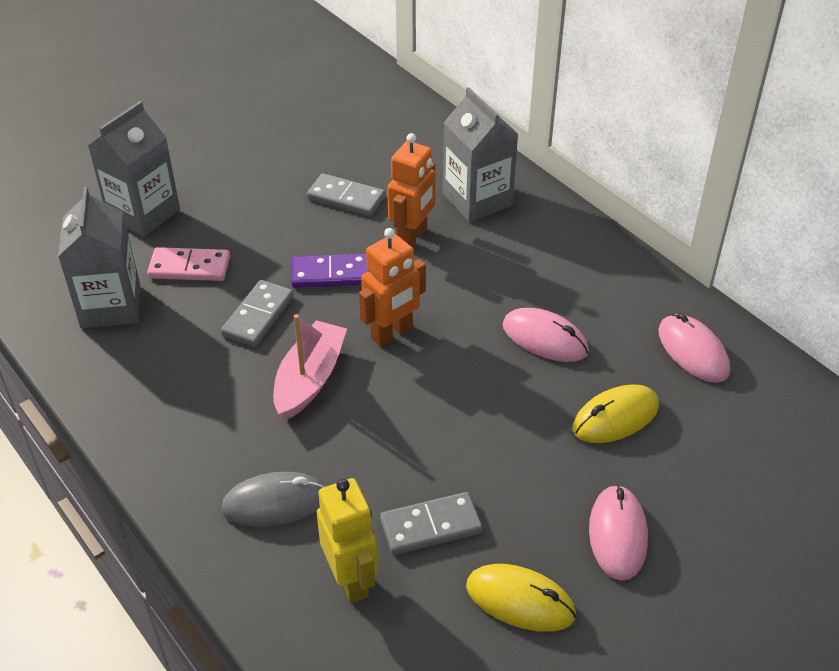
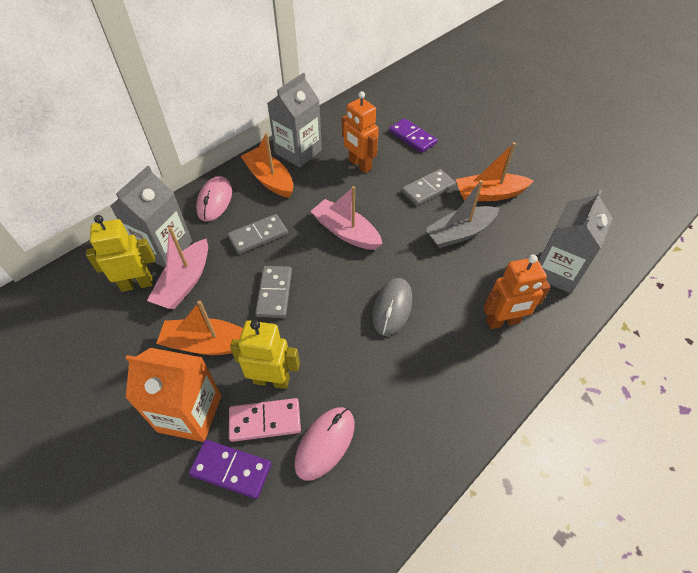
grey boat: 0 -> 1
orange boat: 0 -> 3
orange carton: 0 -> 1
pink boat: 1 -> 2
pink mouse: 3 -> 2
purple domino: 1 -> 2
yellow mouse: 2 -> 0
yellow robot: 1 -> 2

